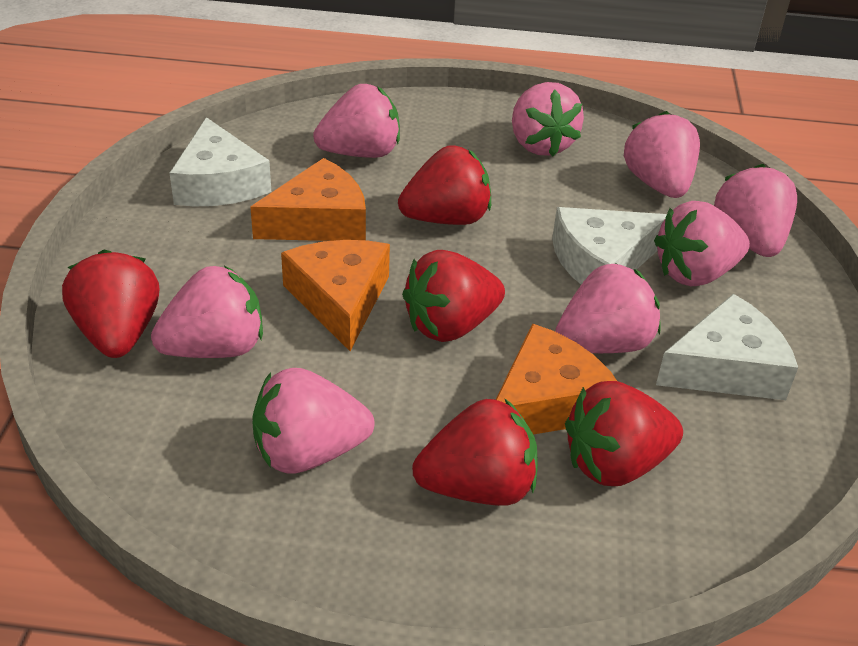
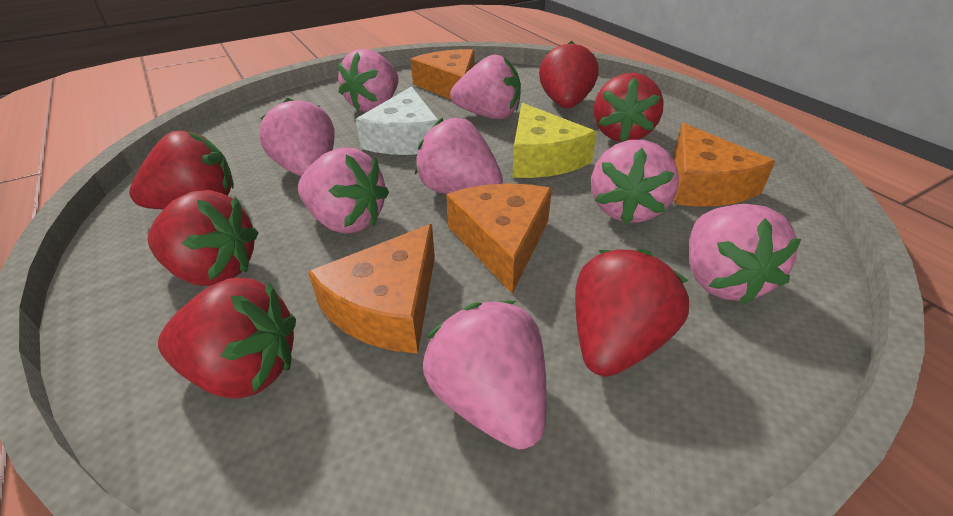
orange cheese: 3 -> 4
red strawberry: 5 -> 6
white cheese: 3 -> 1
yellow cheese: 0 -> 1

